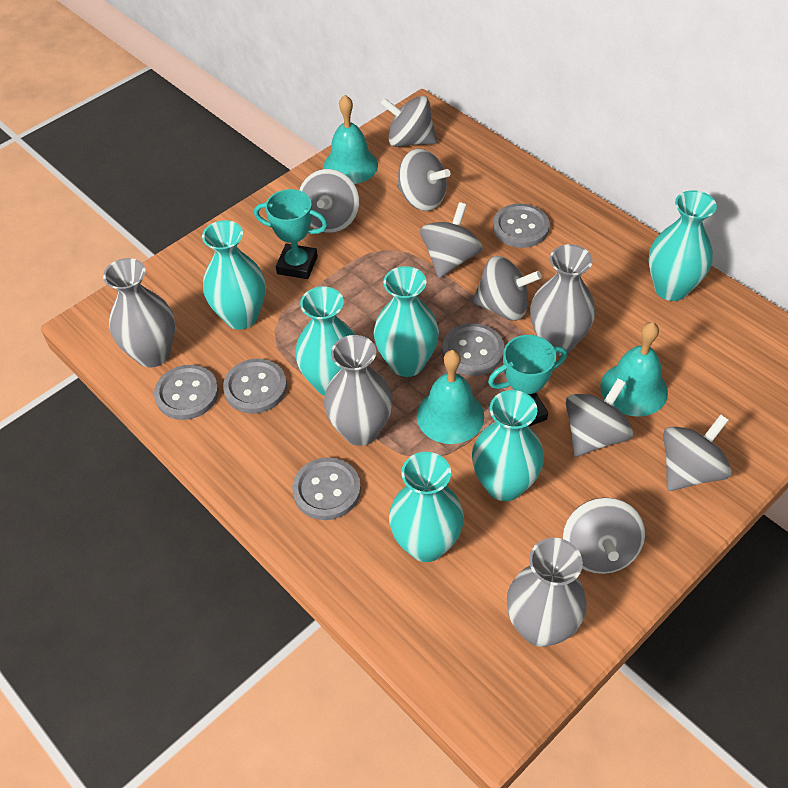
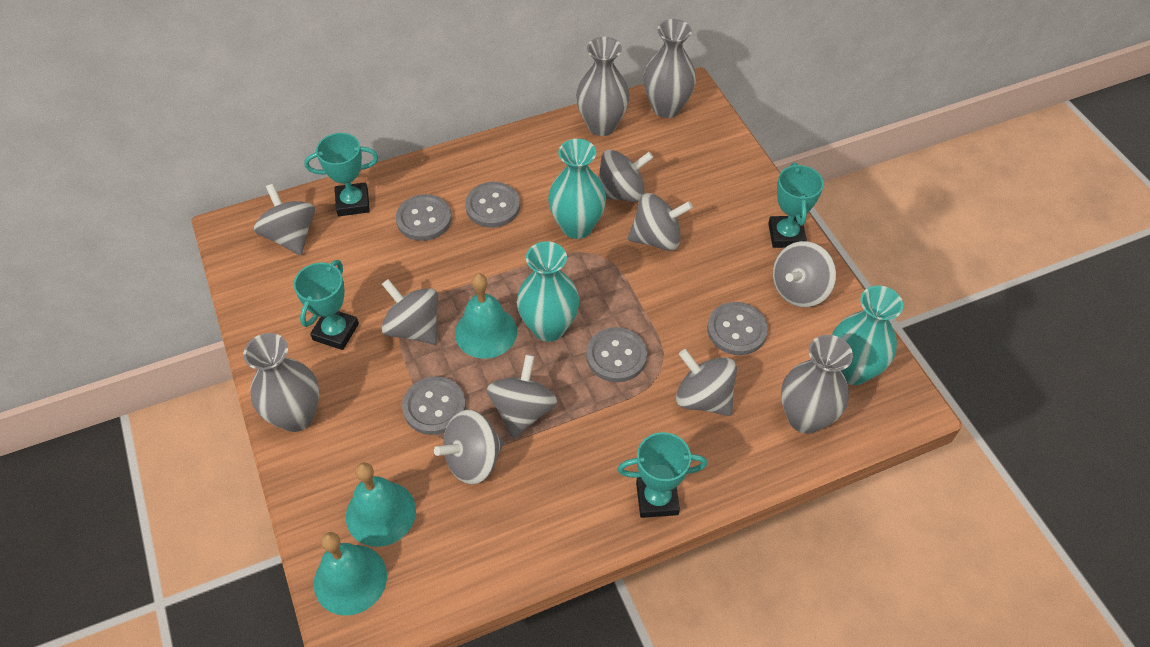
turquoise trophy: 2 -> 4
turquoise vase: 6 -> 3

